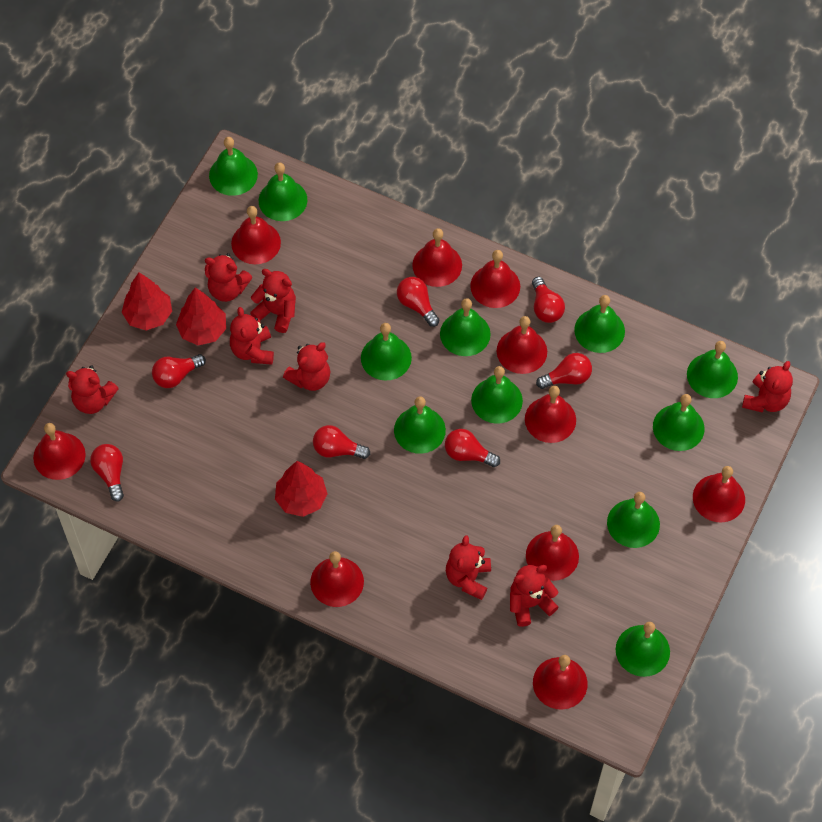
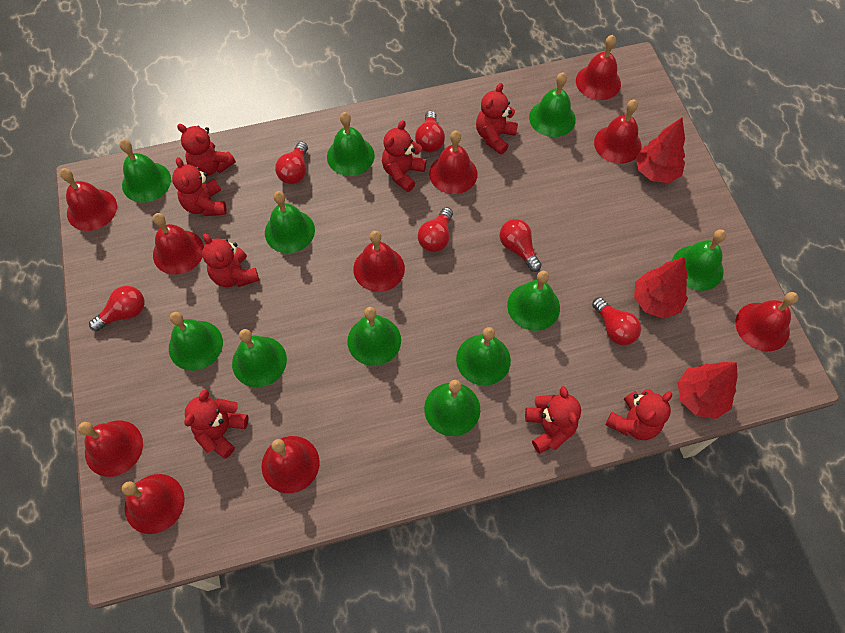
red light bulb: 7 -> 6

